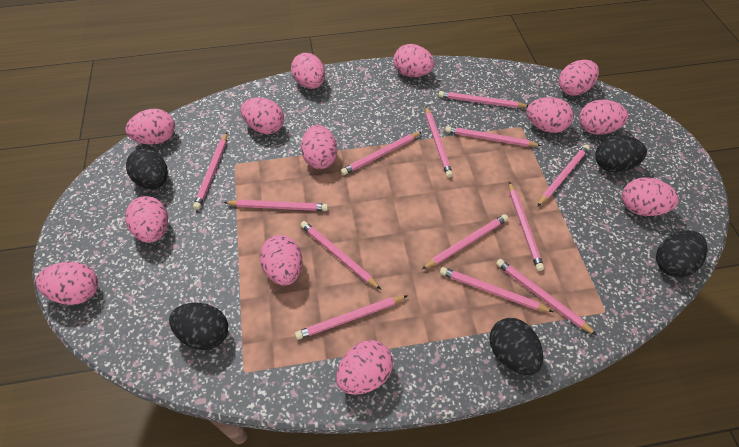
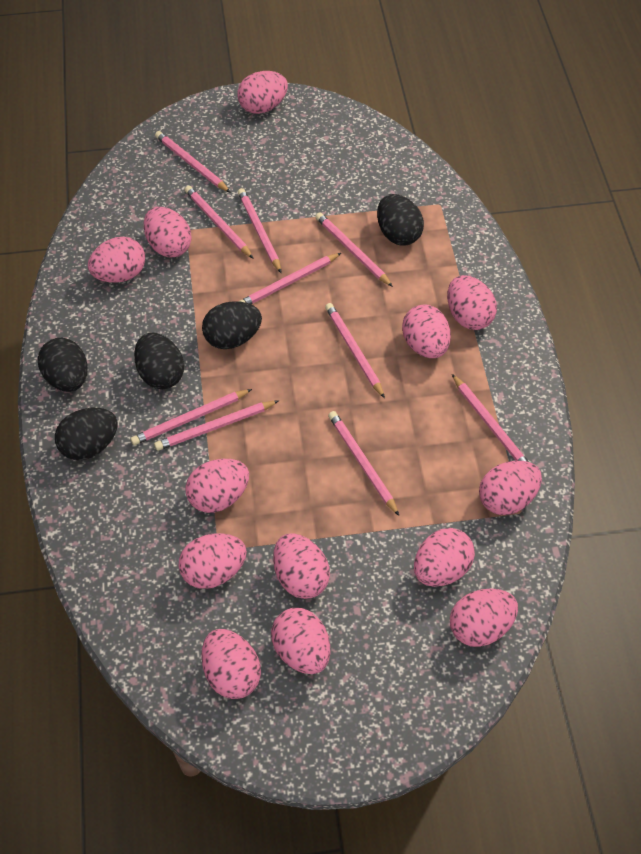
pink pencil: 13 -> 10

